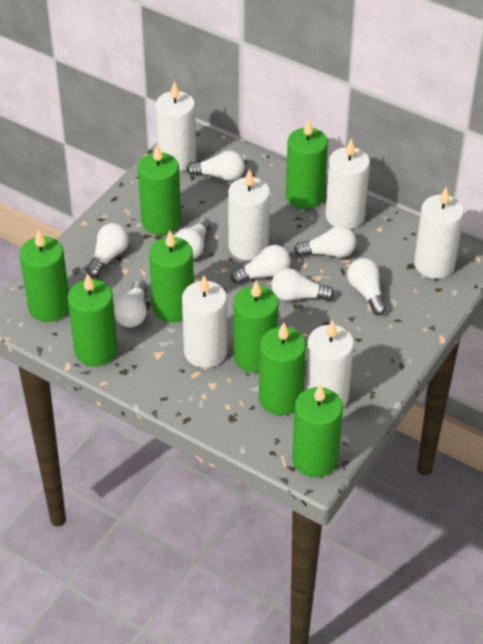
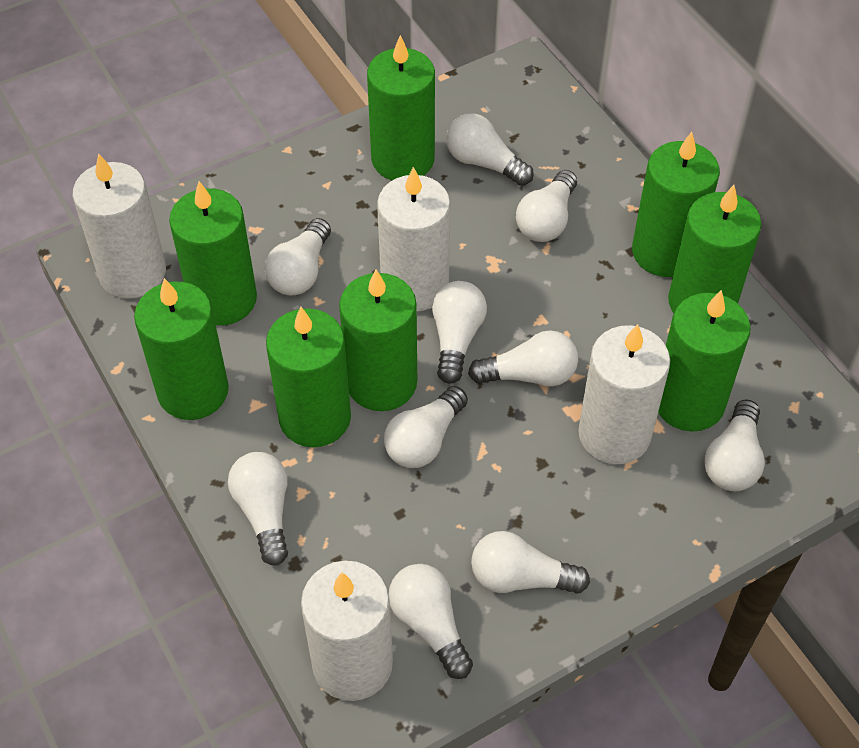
white candle: 6 -> 4
white light bulb: 8 -> 10

